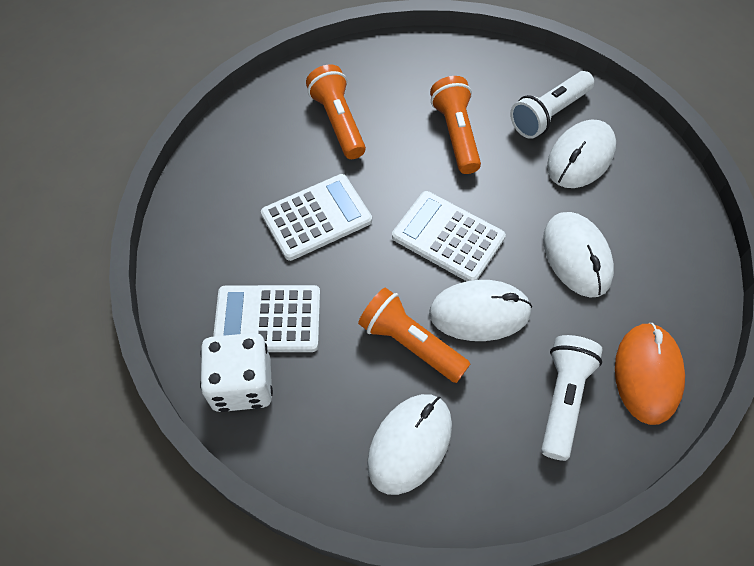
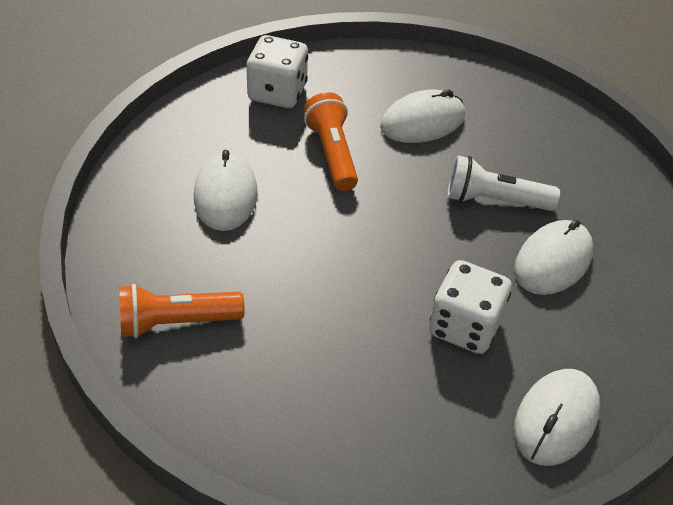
orange flashlight: 3 -> 2
orange mouse: 1 -> 0
white calculator: 3 -> 0
white dice: 1 -> 2
white flashlight: 2 -> 1

